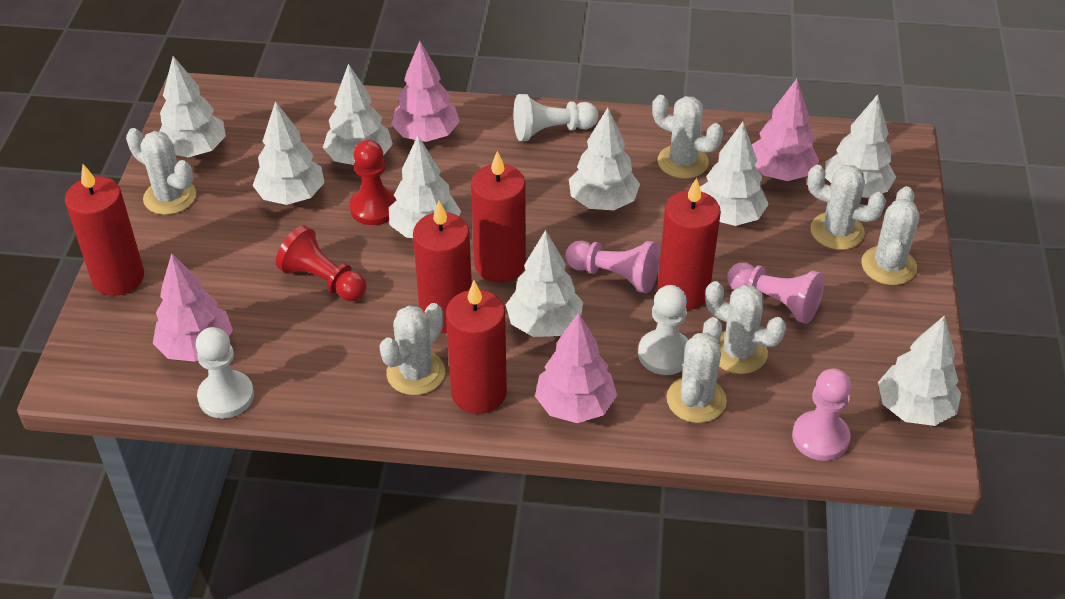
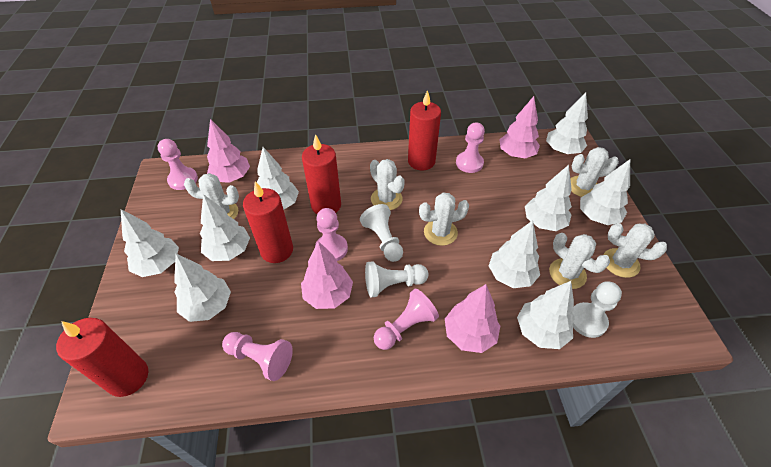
pink pawn: 3 -> 5
red candle: 5 -> 4
red pawn: 2 -> 0
white cactus: 7 -> 6

